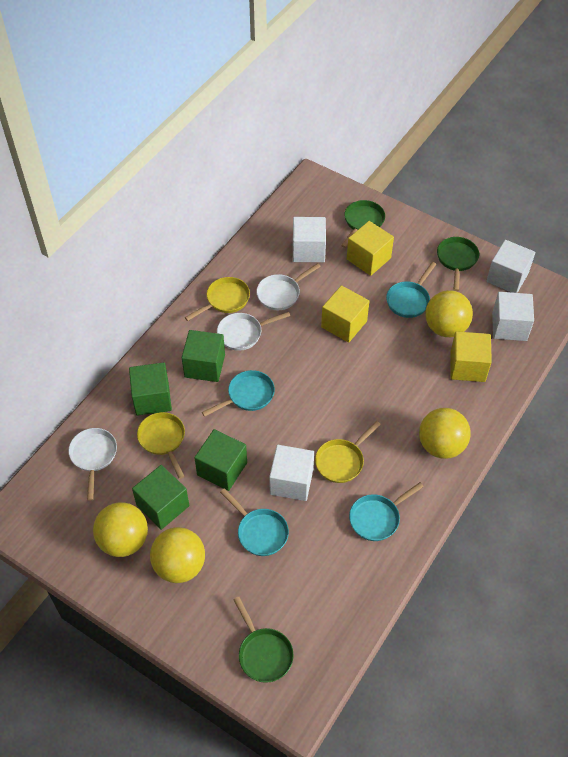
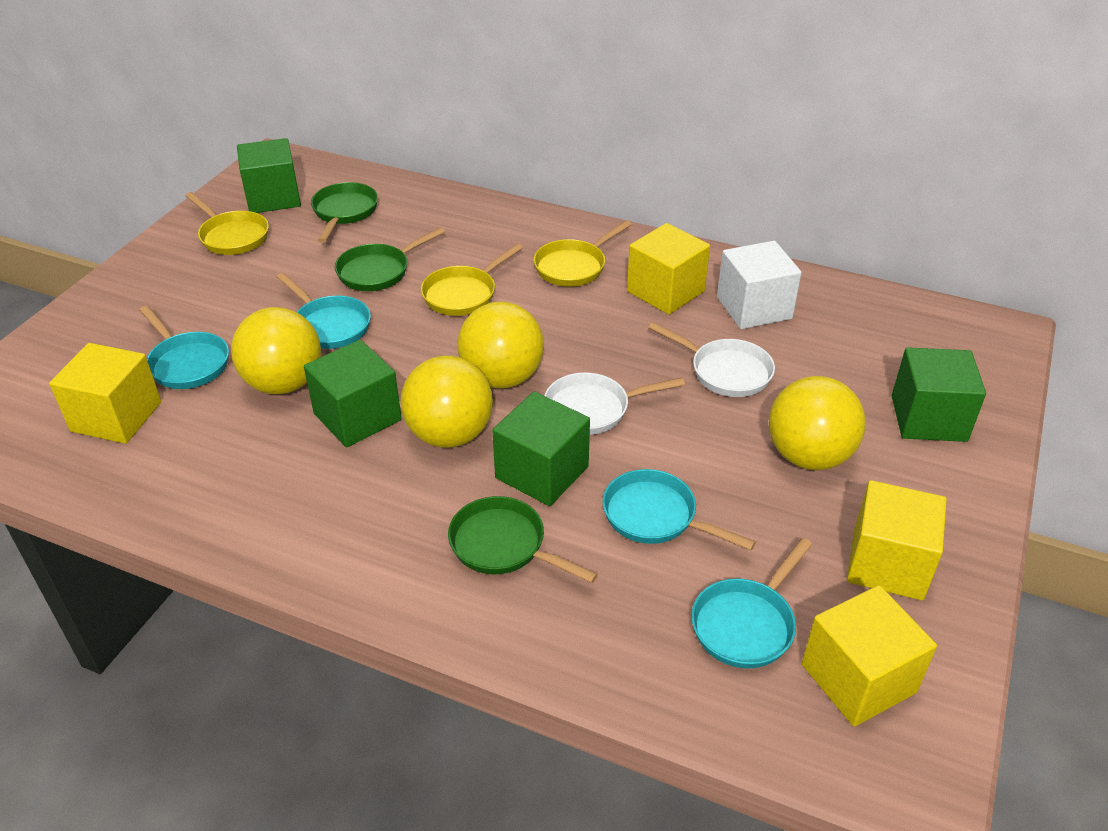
white cube: 4 -> 1
white pan: 3 -> 2
yellow cube: 3 -> 4

